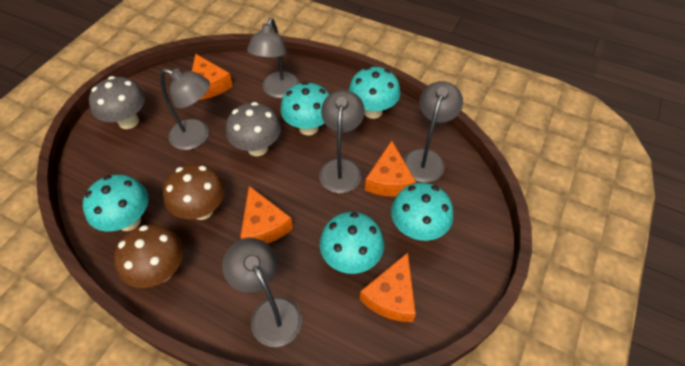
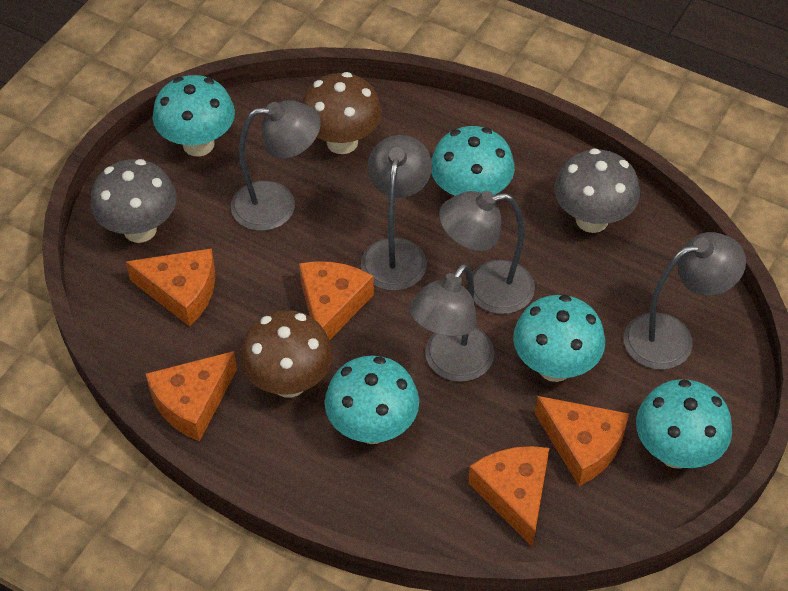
orange cheese: 4 -> 5

